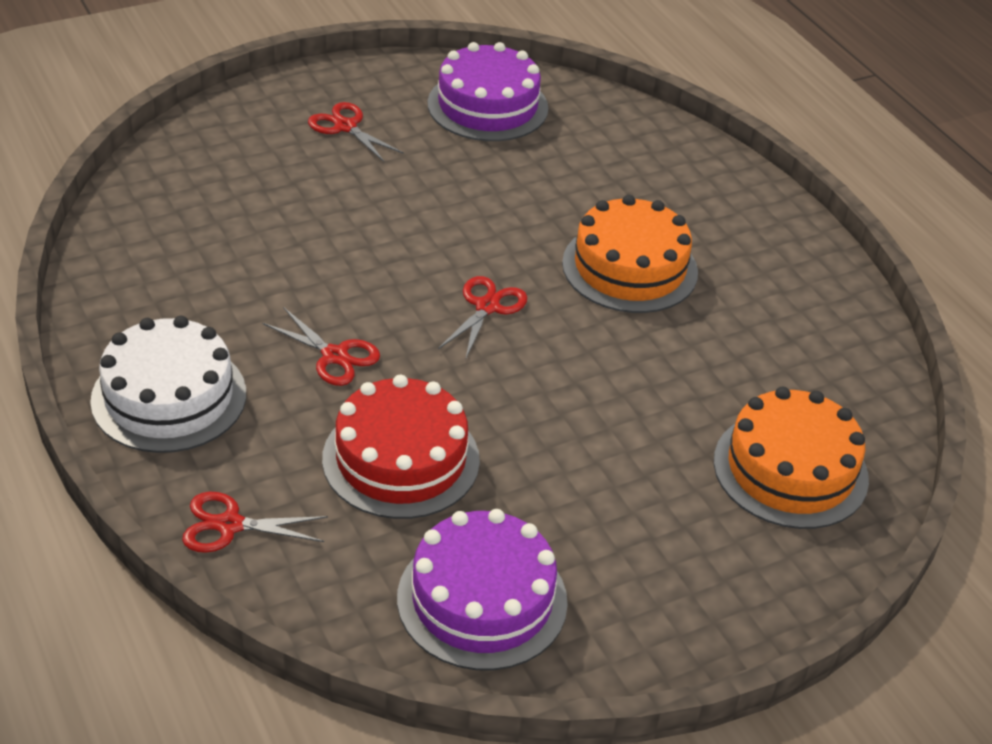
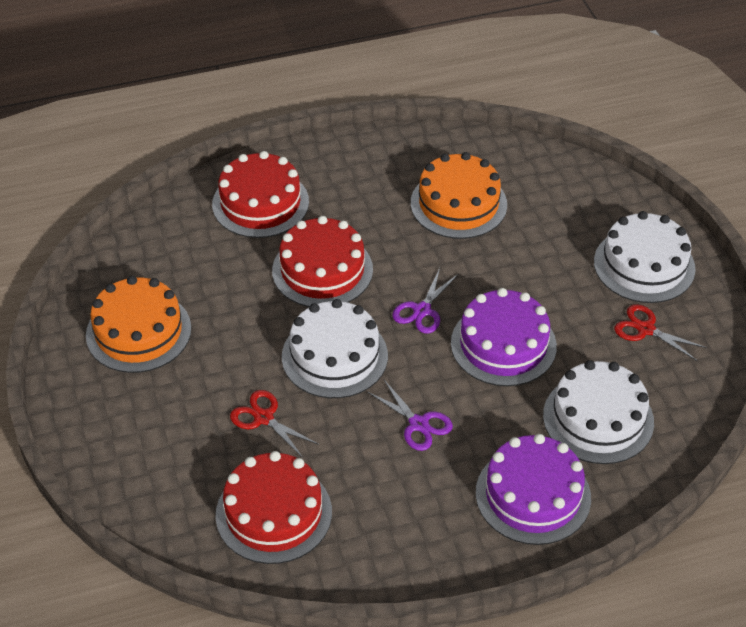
purple scissors: 0 -> 2
red cake: 1 -> 3
red scissors: 4 -> 2
white cake: 1 -> 3

